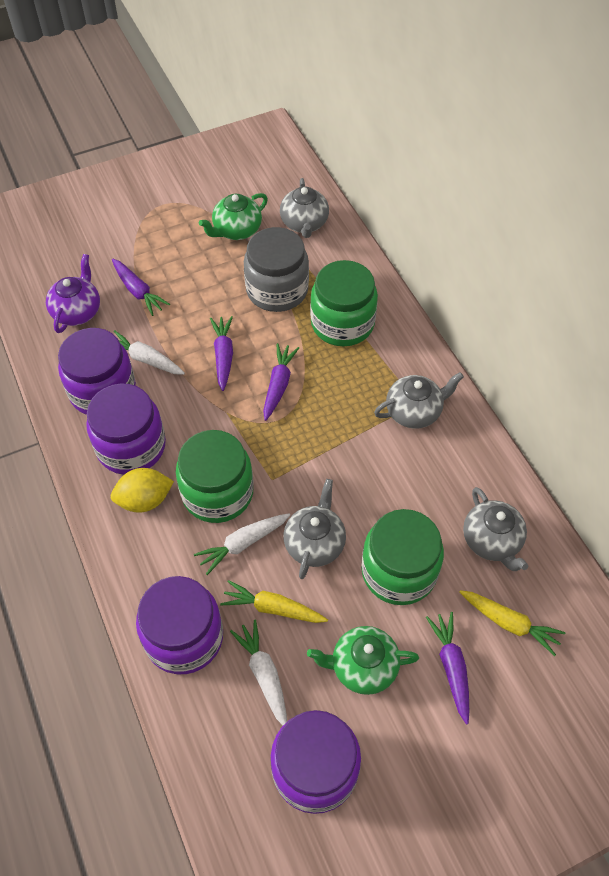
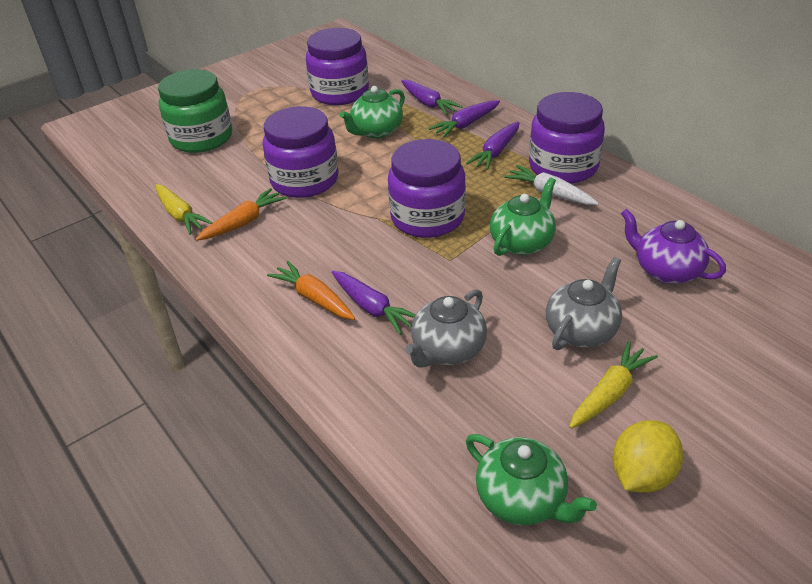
green jar: 3 -> 1
green teapot: 2 -> 3
grey jar: 1 -> 0
grey teapot: 4 -> 2
orange carrot: 0 -> 2
white carrot: 3 -> 1

